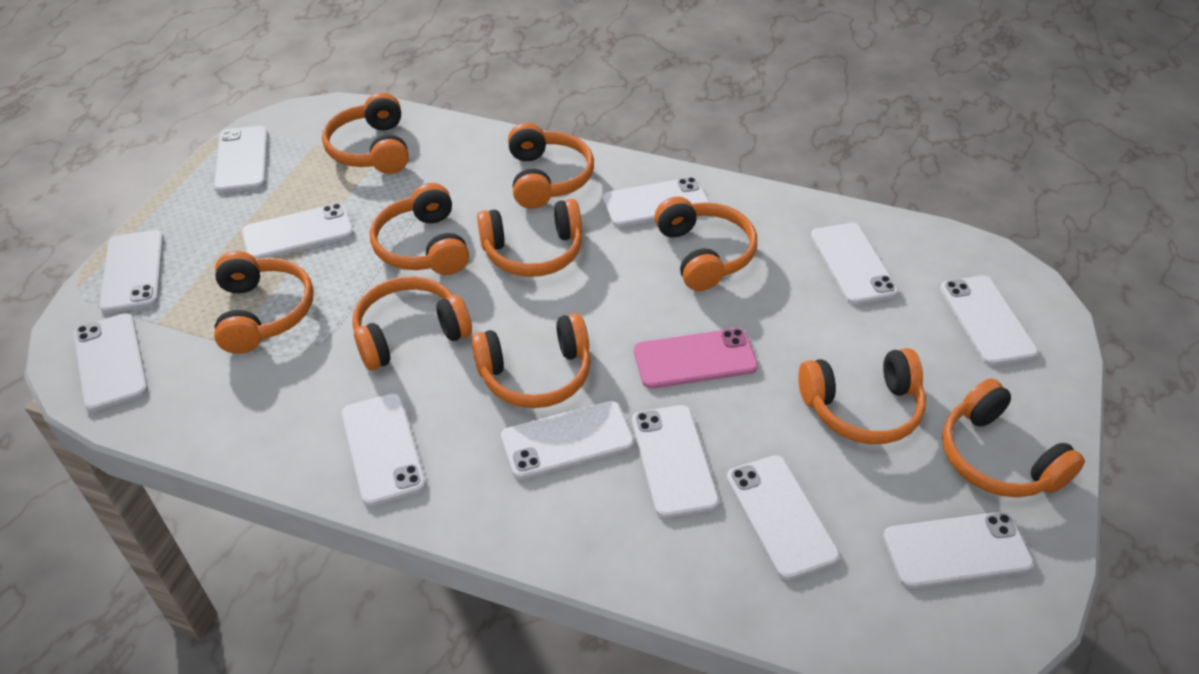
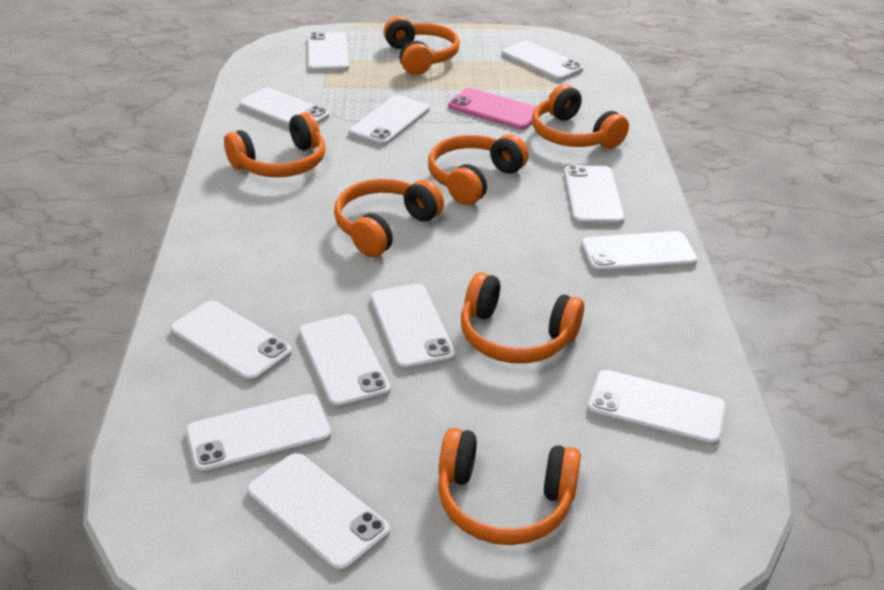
orange headphones: 10 -> 7

